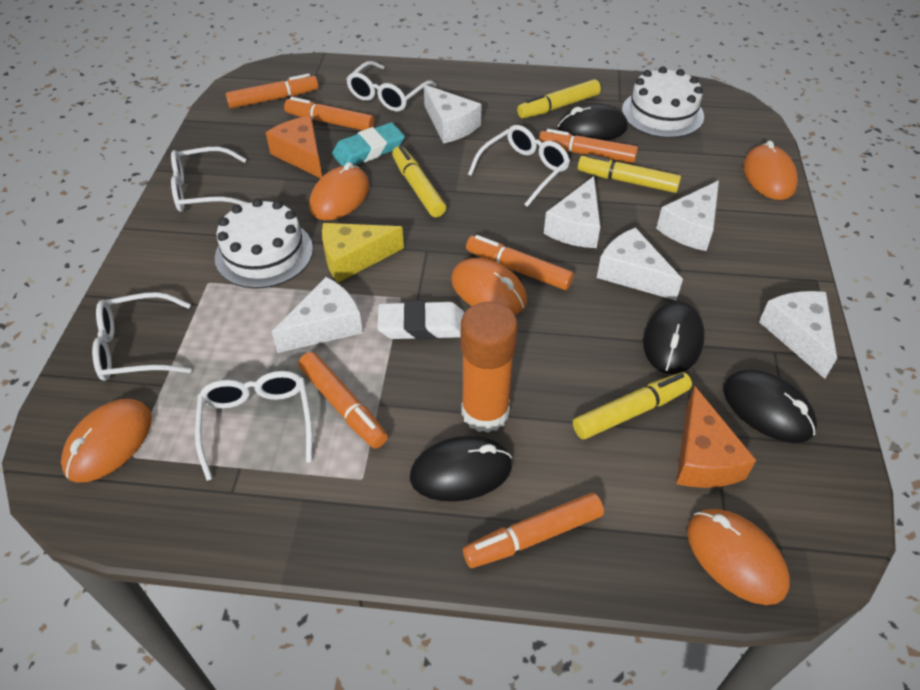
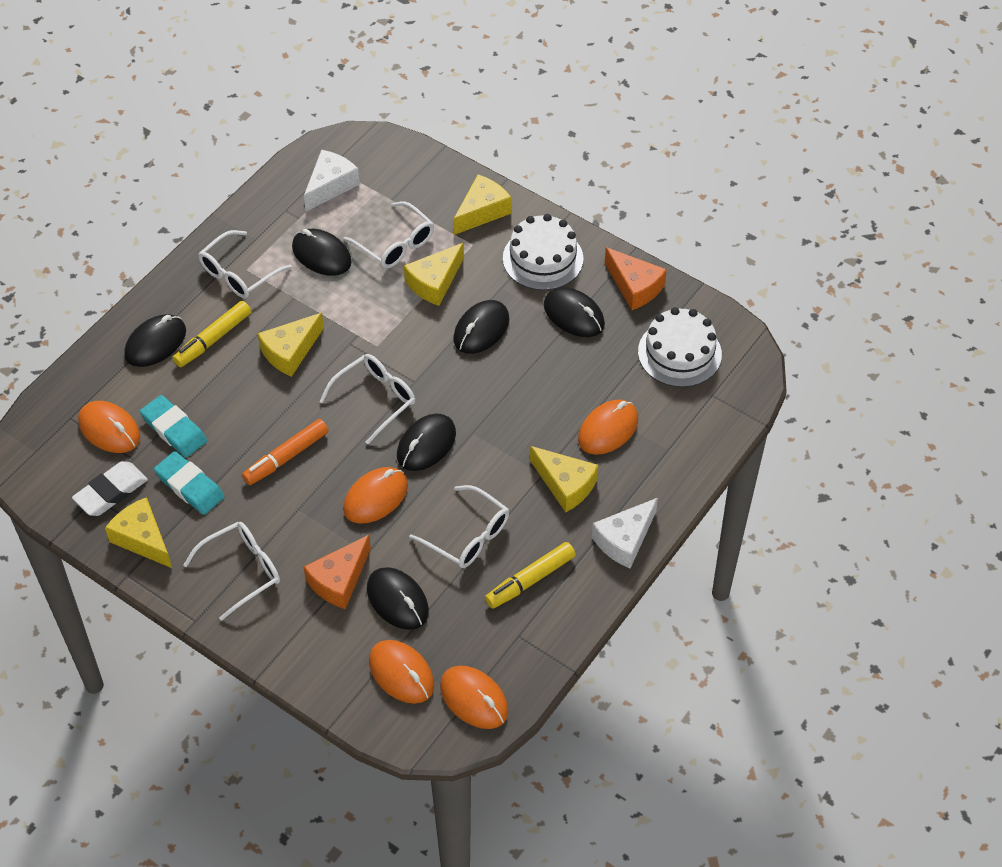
black mouse: 4 -> 6
orange glue stick: 1 -> 0
orange marker: 6 -> 1
turquoise eraser: 1 -> 2
white cheese: 6 -> 2
yellow cheese: 1 -> 5
yellow marker: 4 -> 2

